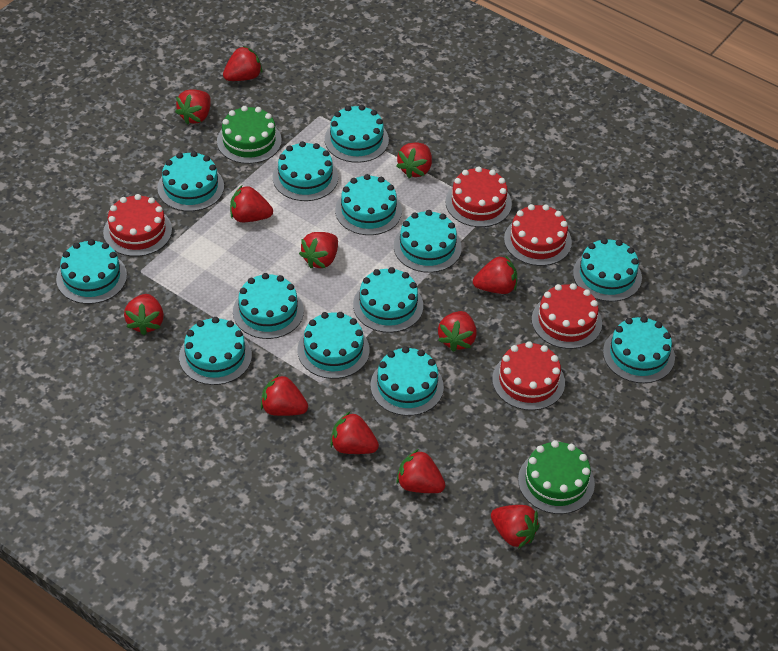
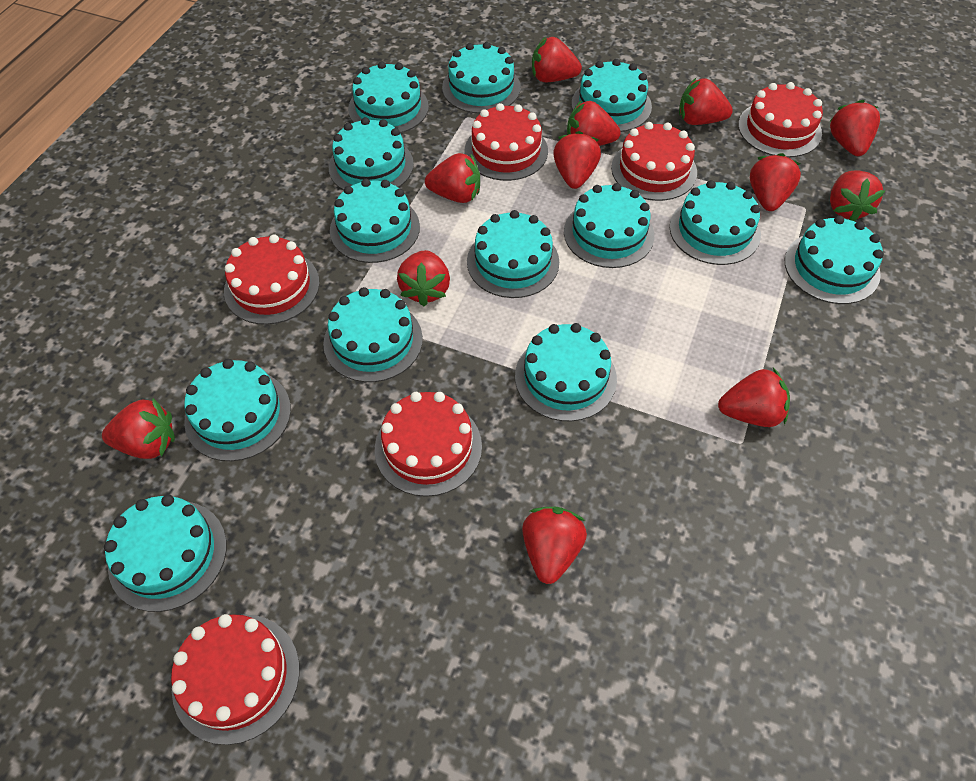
green cake: 2 -> 0
red cake: 5 -> 6

